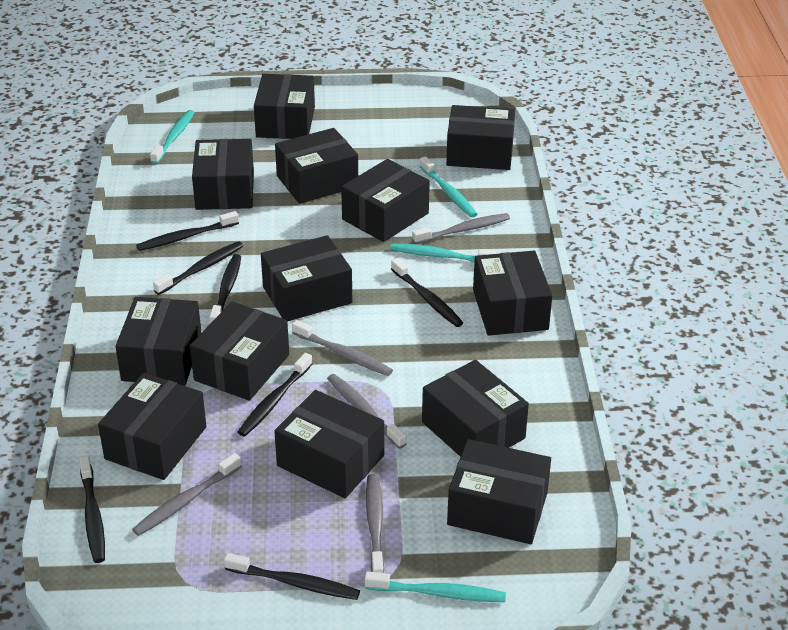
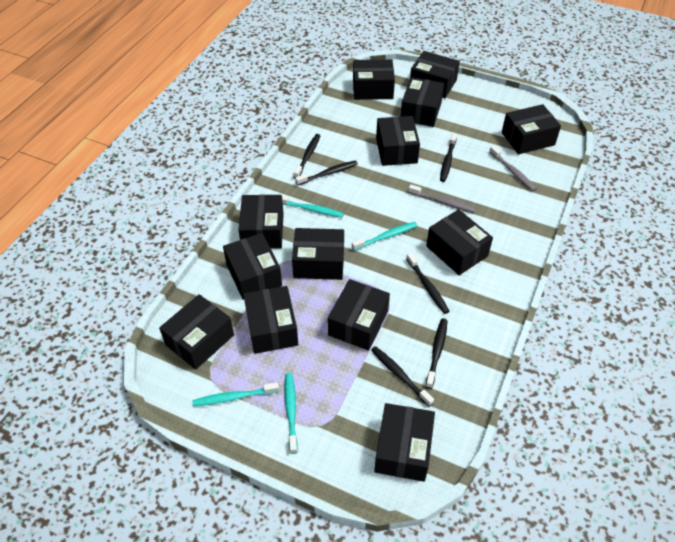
black toothbrush: 7 -> 6
grey toothbrush: 5 -> 2

